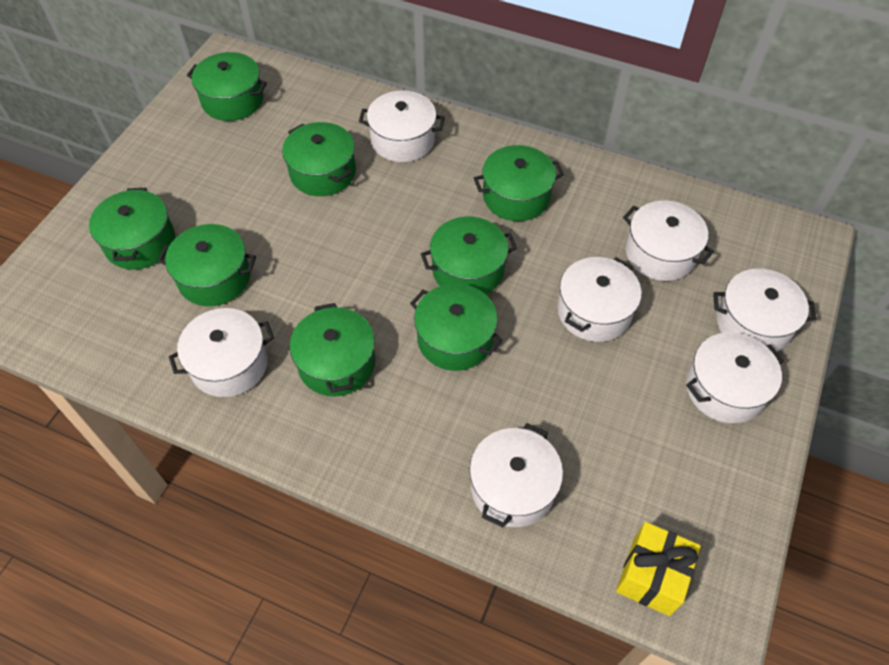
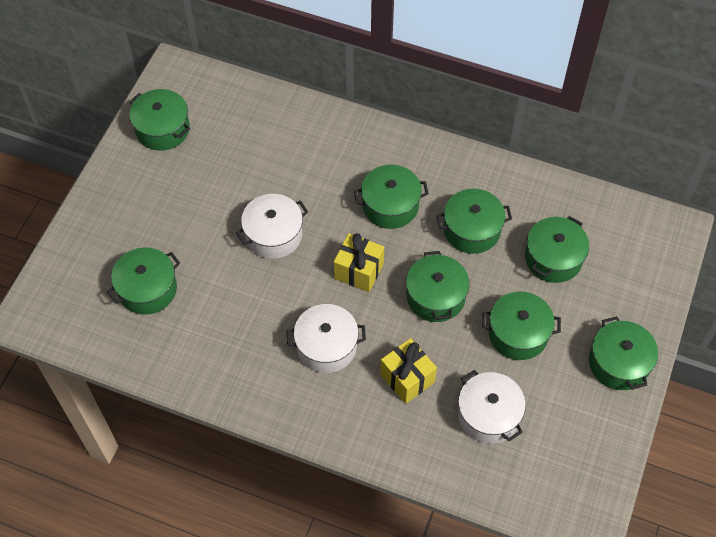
white pot: 7 -> 3
yellow gift: 1 -> 2

